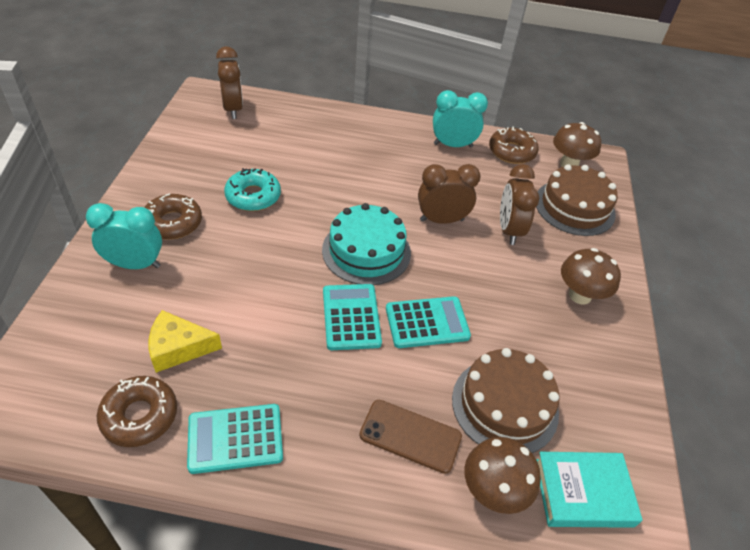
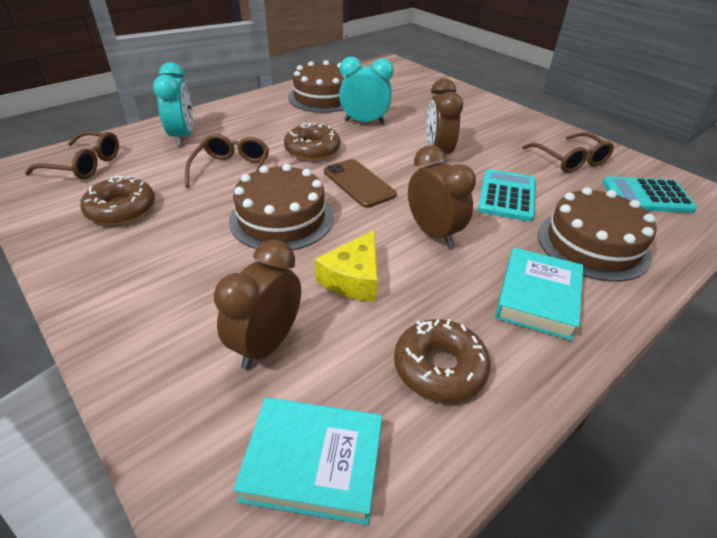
brown cake: 2 -> 3
brown glasses: 0 -> 3
brown mushroom: 3 -> 0
turquoise book: 1 -> 2
turquoise cake: 1 -> 0
turquoise calculator: 3 -> 2
turquoise donut: 1 -> 0

